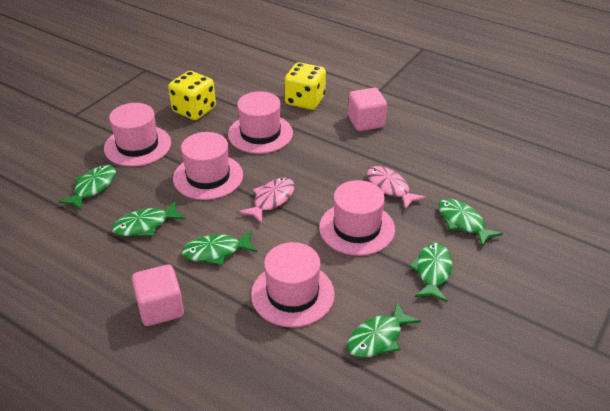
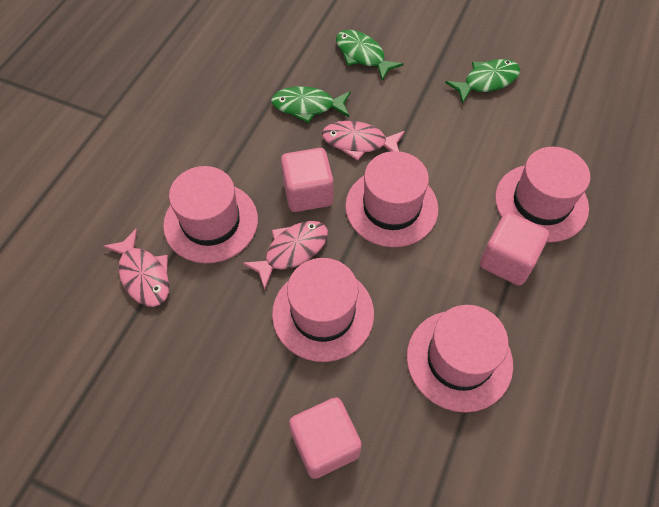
green fish: 6 -> 3
pink cube: 2 -> 3
pink fish: 2 -> 3
yellow dice: 2 -> 0

